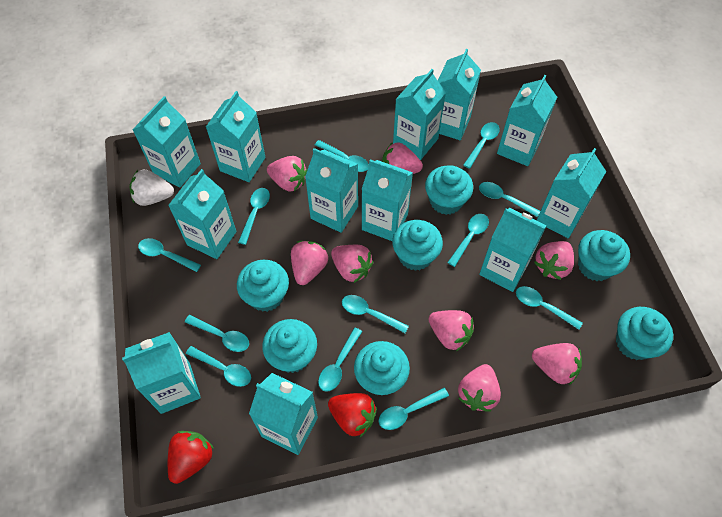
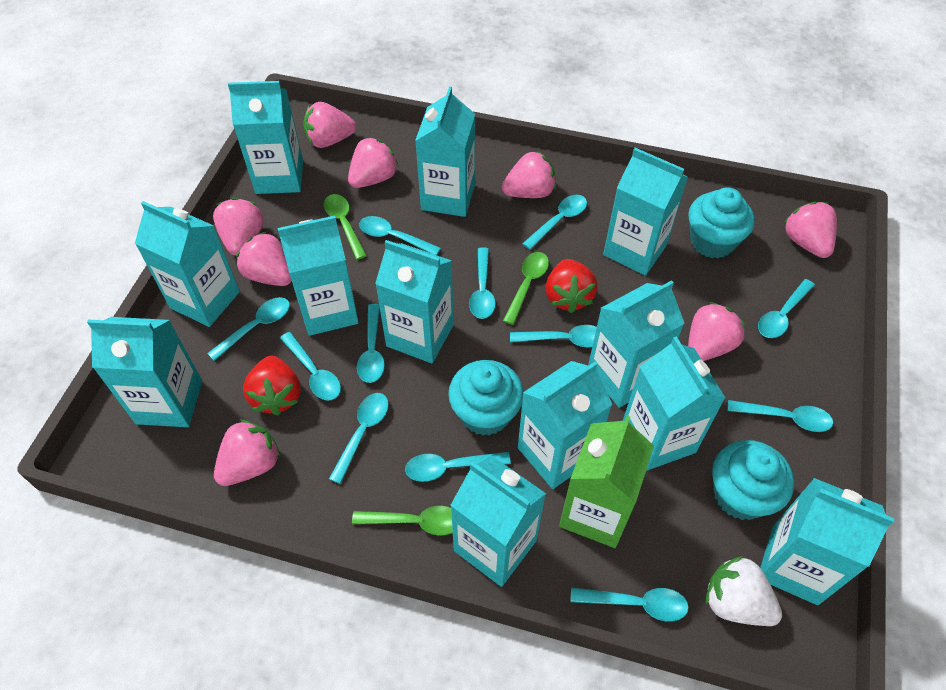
green carton: 0 -> 1
green spoon: 0 -> 3
turquoise cupcake: 7 -> 3

